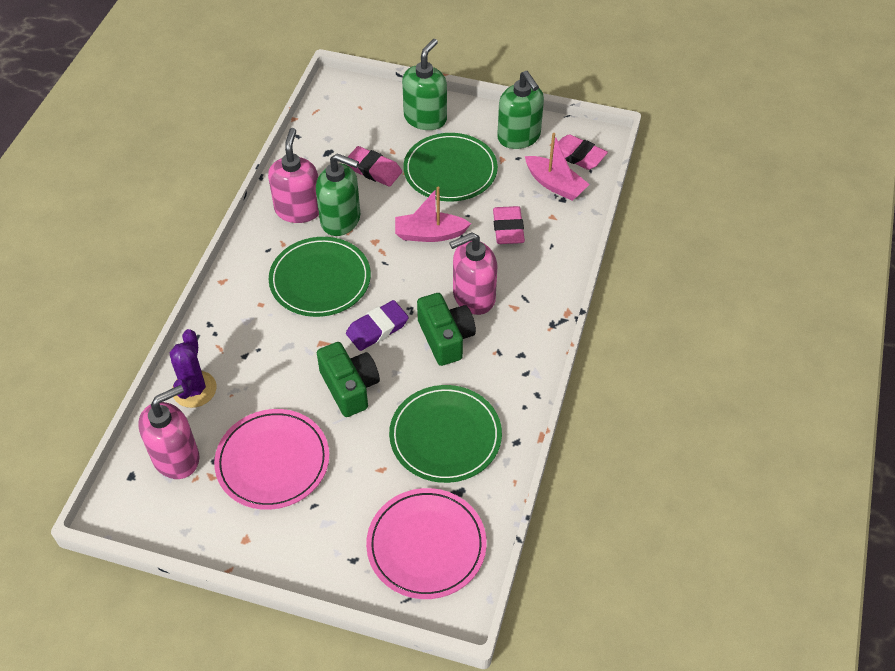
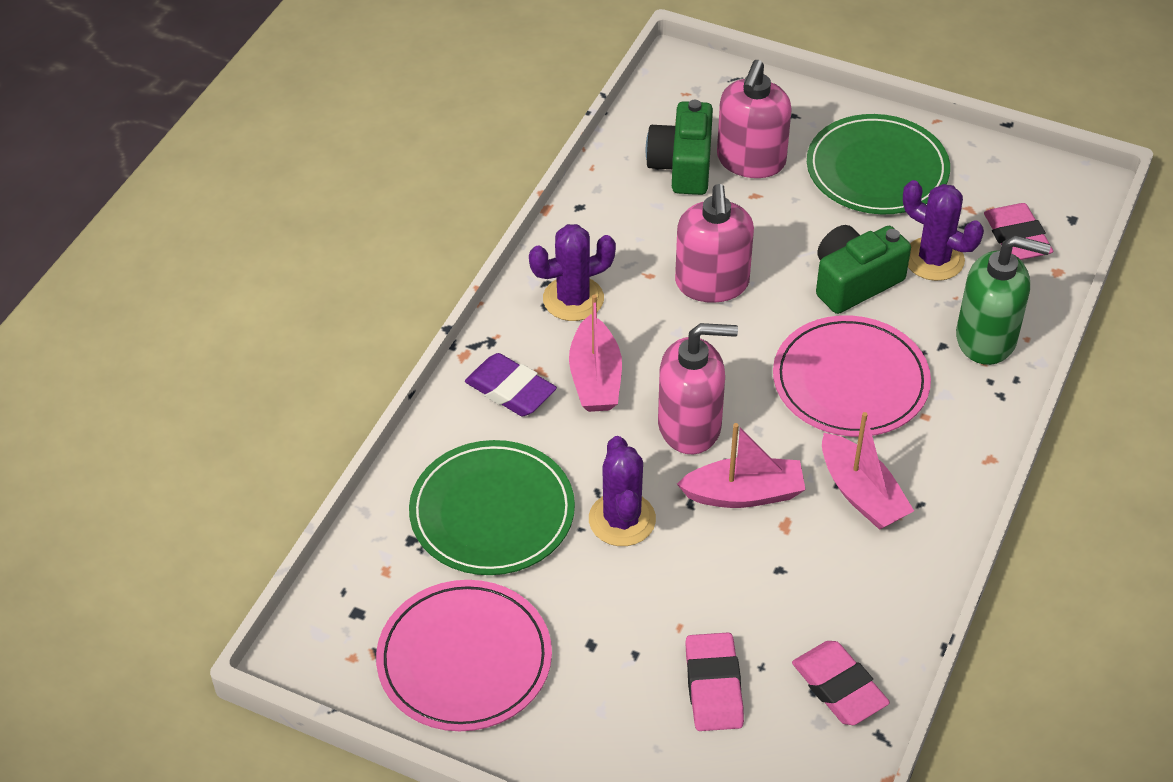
green plate: 3 -> 2
green soap dispenser: 3 -> 1
pink boat: 2 -> 3
purple cactus: 1 -> 3

